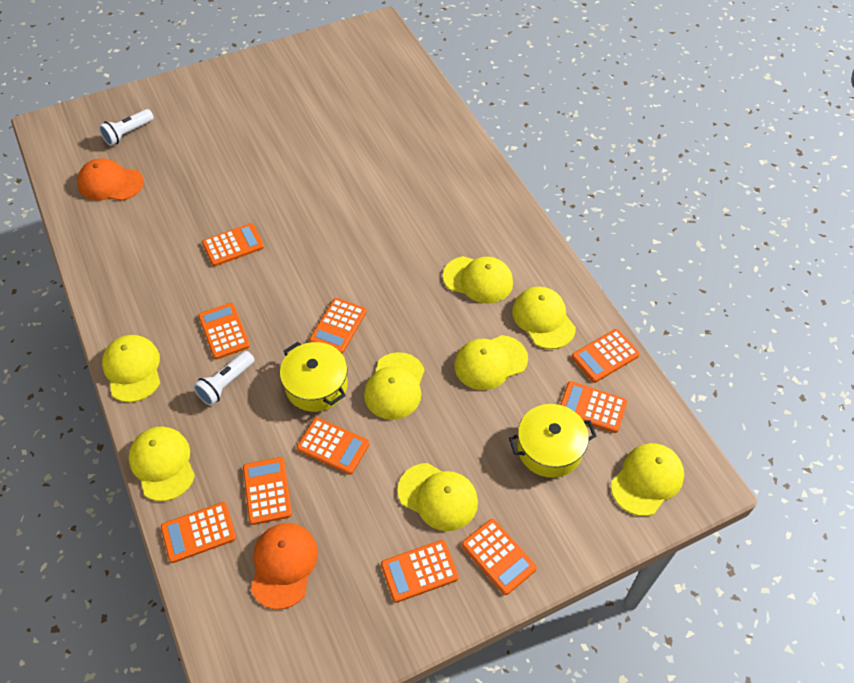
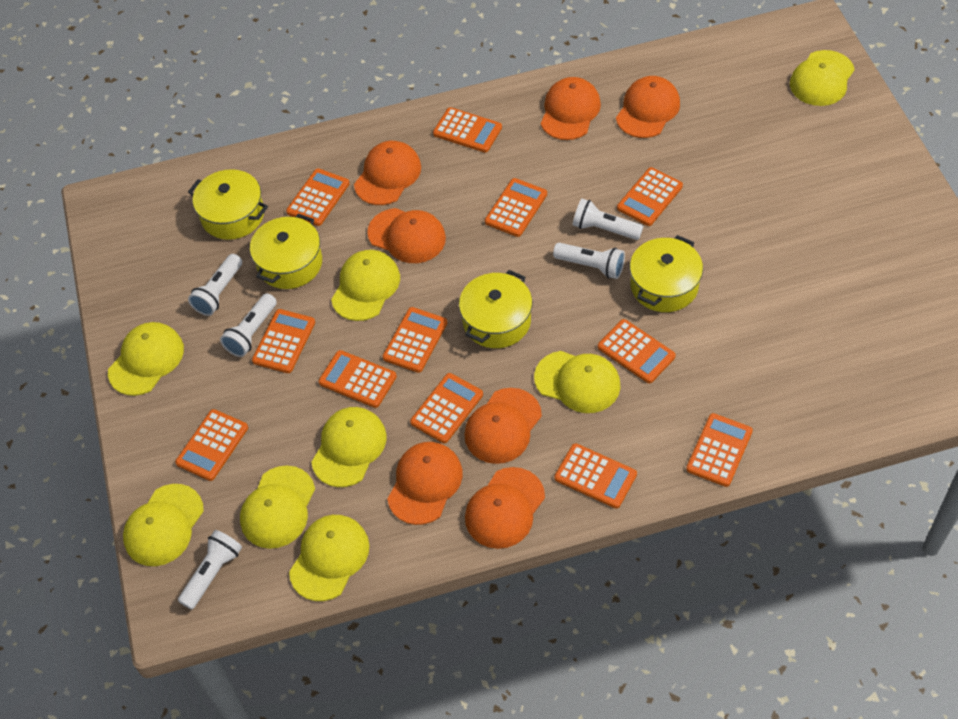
orange calculator: 10 -> 12
orange cap: 2 -> 7
white flashlight: 2 -> 5
yellow pot: 2 -> 4

